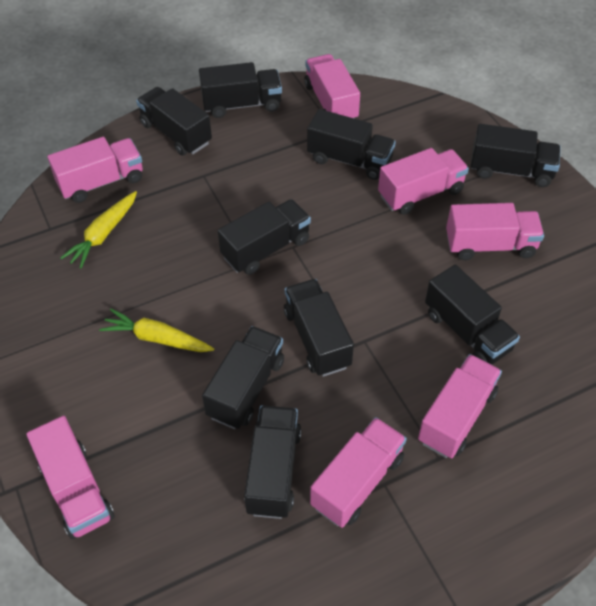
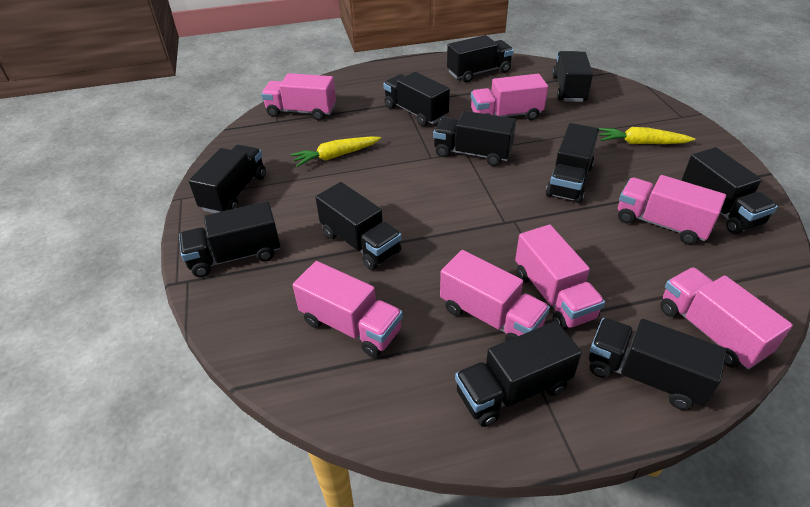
black truck: 9 -> 11

